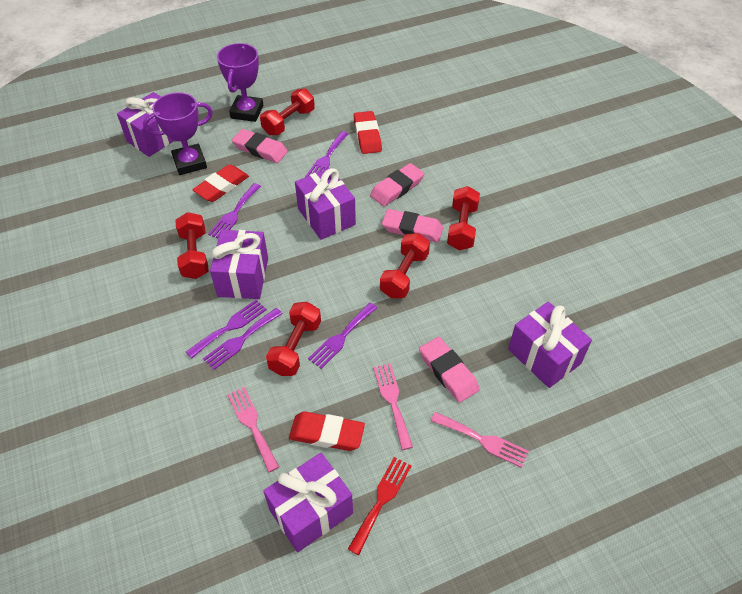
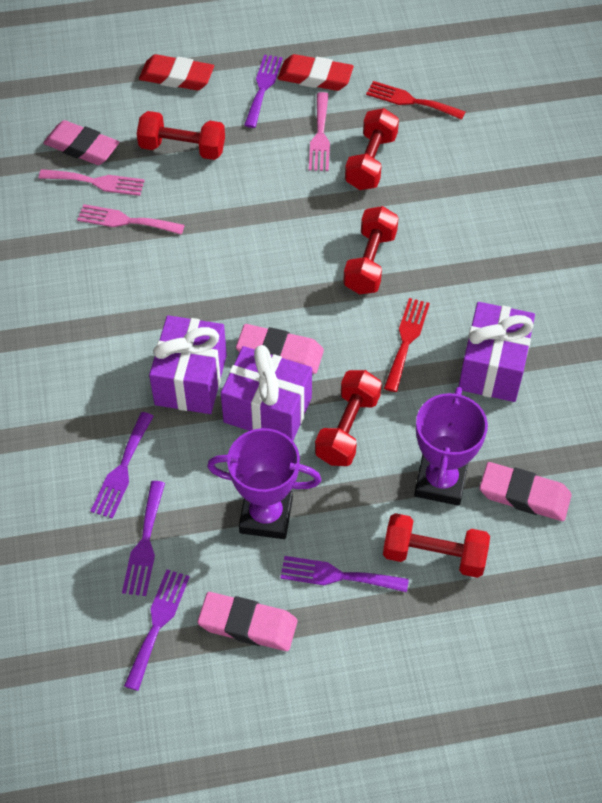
purple gift: 5 -> 3
red eraser: 3 -> 2
red fork: 1 -> 2

